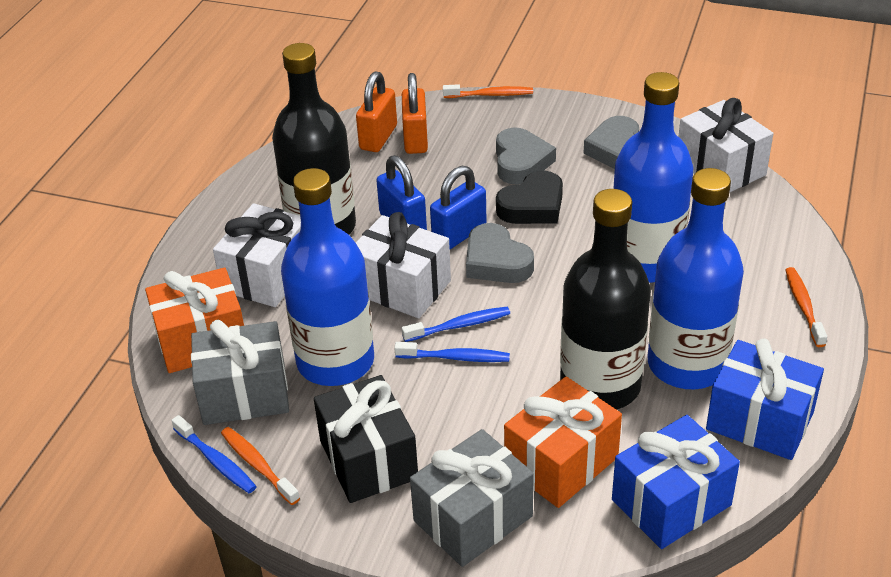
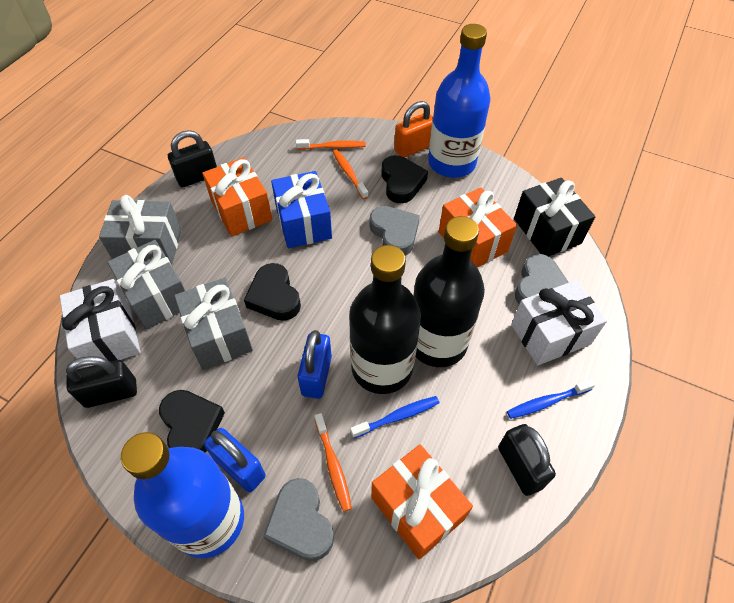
black heart: 1 -> 3
black padlock: 0 -> 3
blue bottle: 3 -> 2
blue gift: 2 -> 1
blue toothbrush: 3 -> 2
grey gift: 2 -> 3
orange gift: 2 -> 3
orange padlock: 2 -> 1
white gift: 3 -> 2

